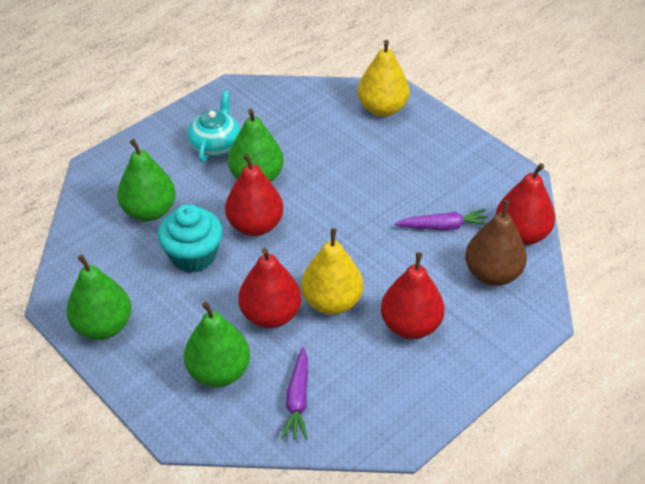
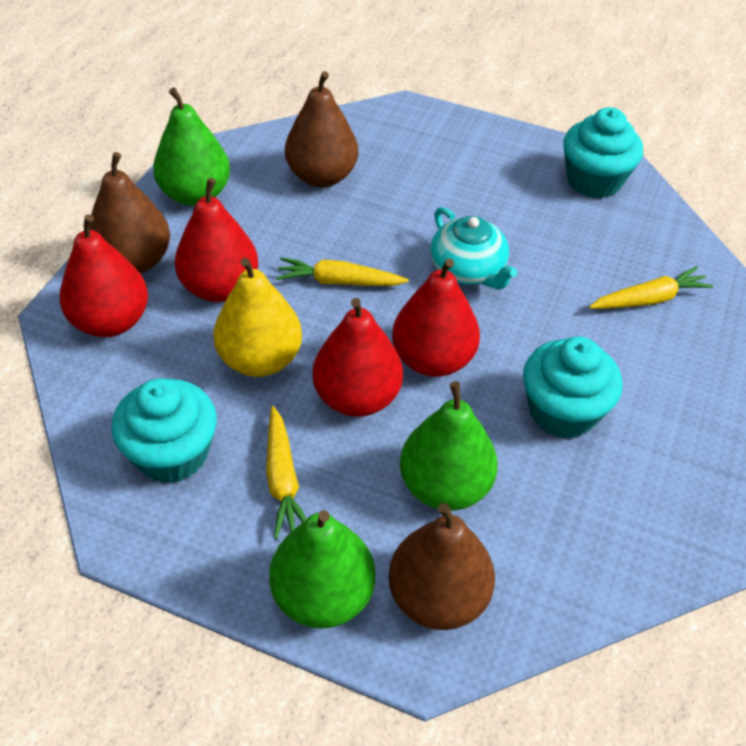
brown pear: 1 -> 3
green pear: 4 -> 3
purple carrot: 2 -> 0
turquoise cupcake: 1 -> 3
yellow carrot: 0 -> 3
yellow pear: 2 -> 1

